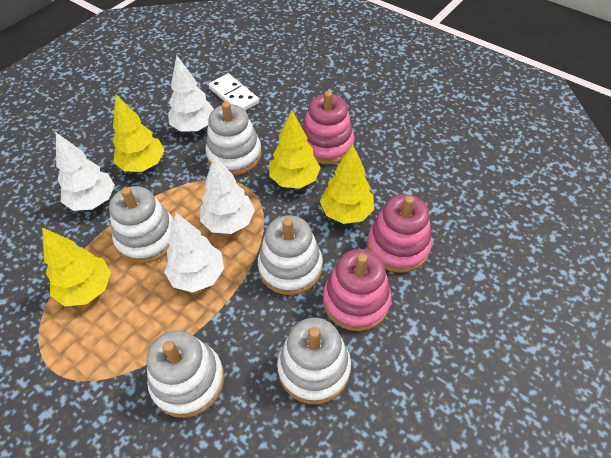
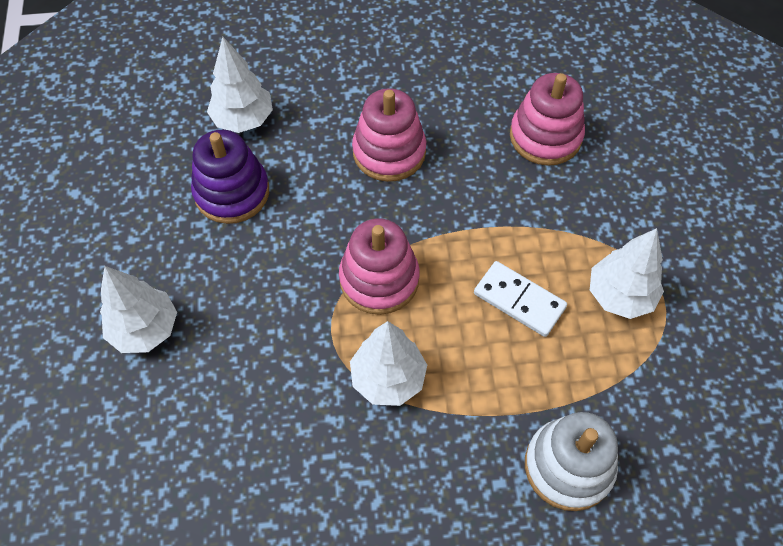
purple stacking toy: 0 -> 1
white stacking toy: 5 -> 1
yellow tree: 4 -> 0

